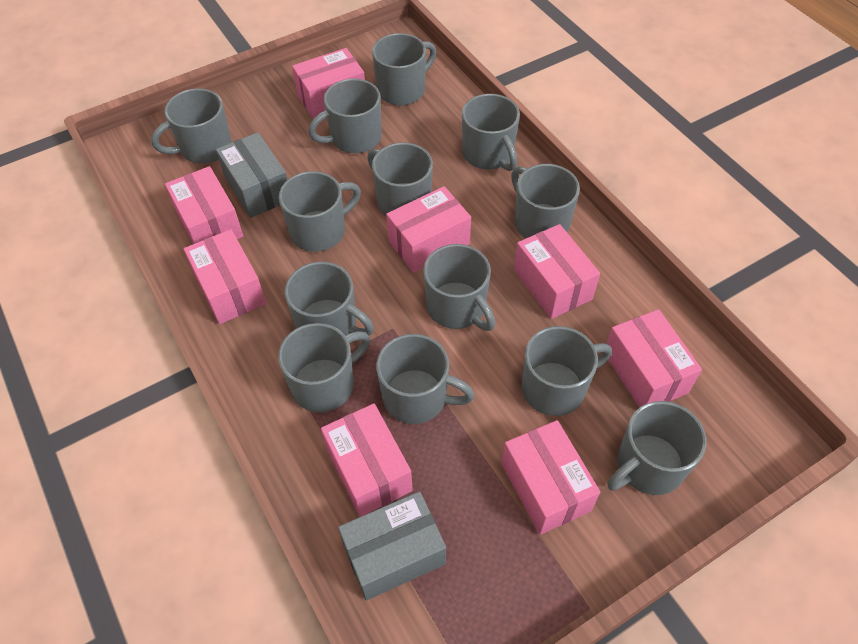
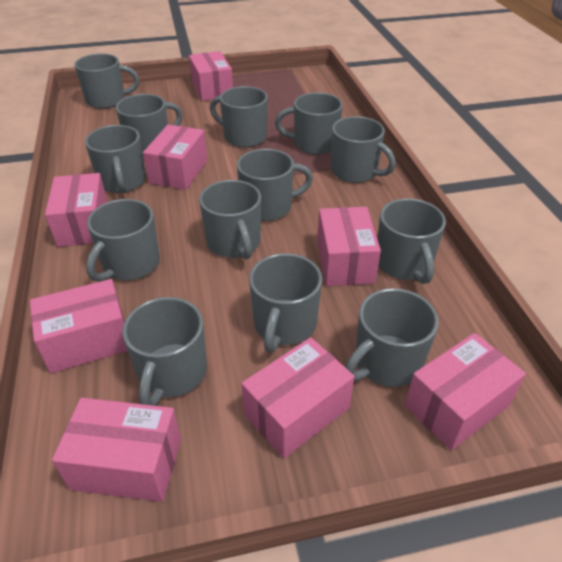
grey box: 2 -> 0

